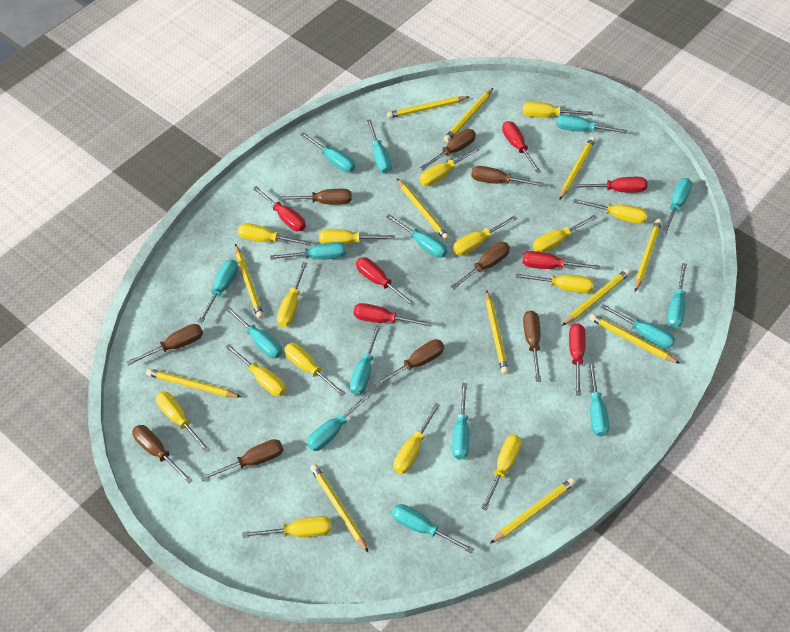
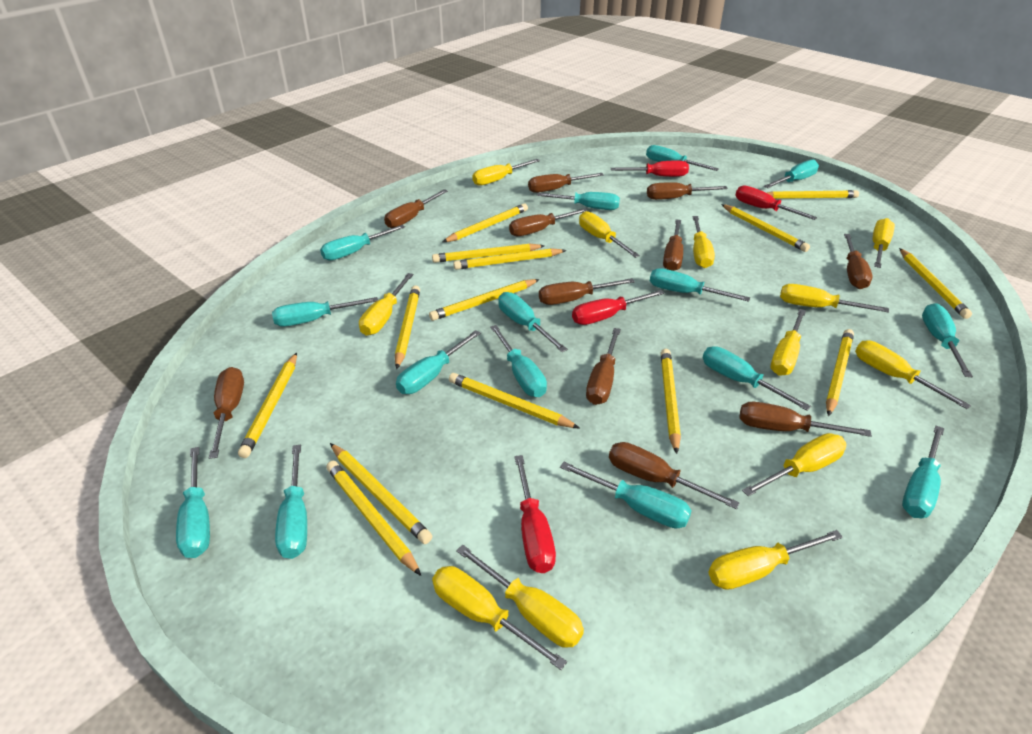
brown screwdriver: 9 -> 11
red screwdriver: 7 -> 4
yellow pencil: 12 -> 14
yellow screwdriver: 15 -> 12

